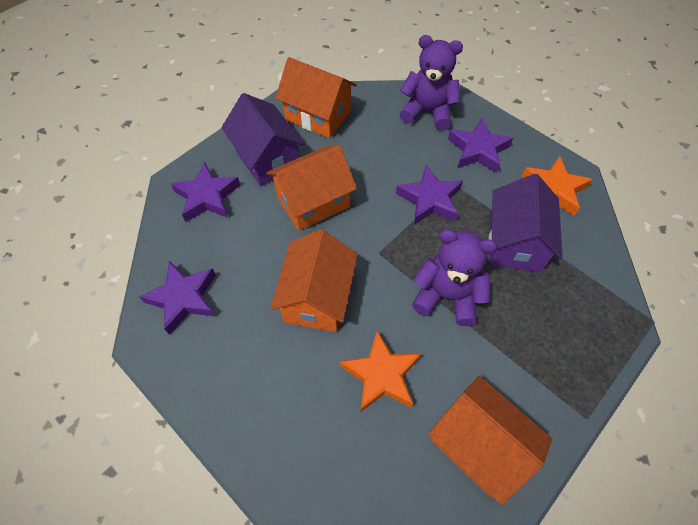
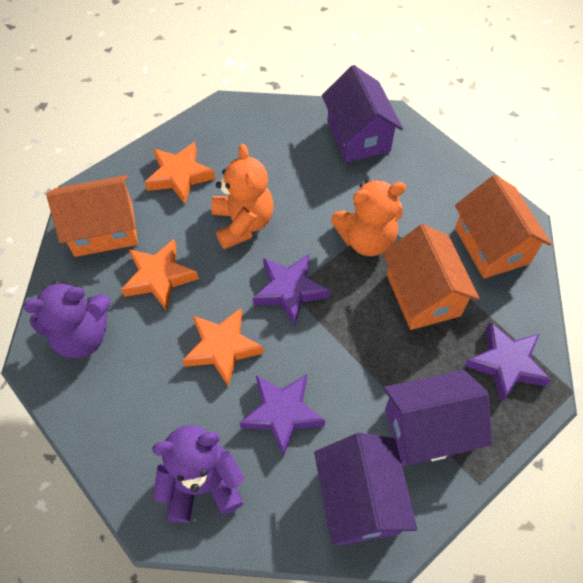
orange house: 4 -> 3
orange star: 2 -> 3
orange teddy bear: 0 -> 2
purple house: 2 -> 3
purple star: 4 -> 3

